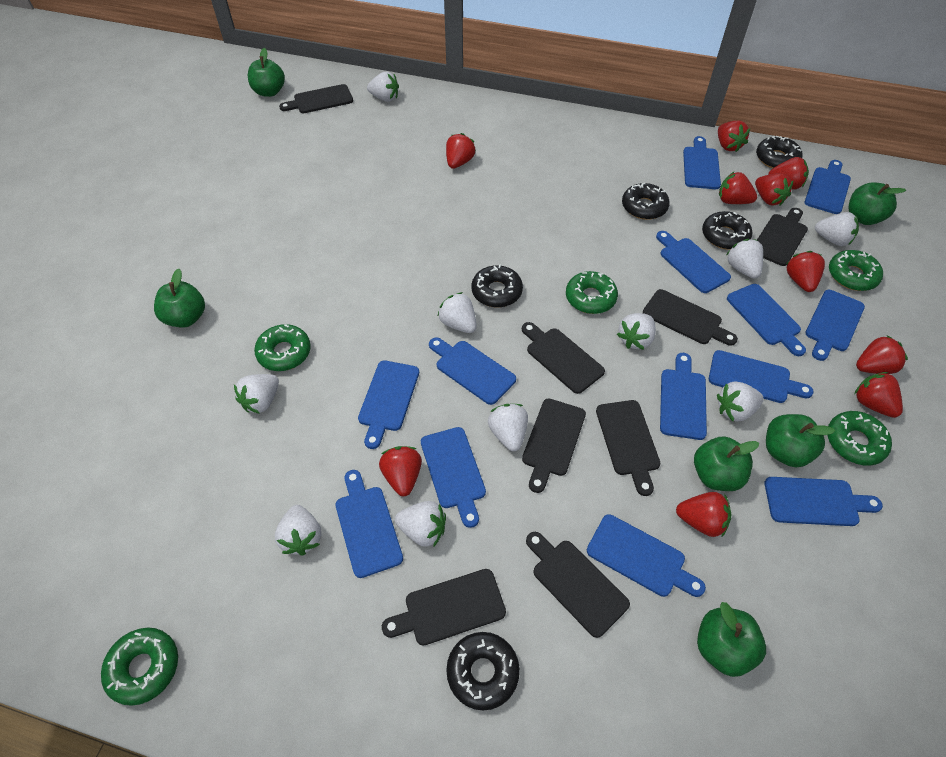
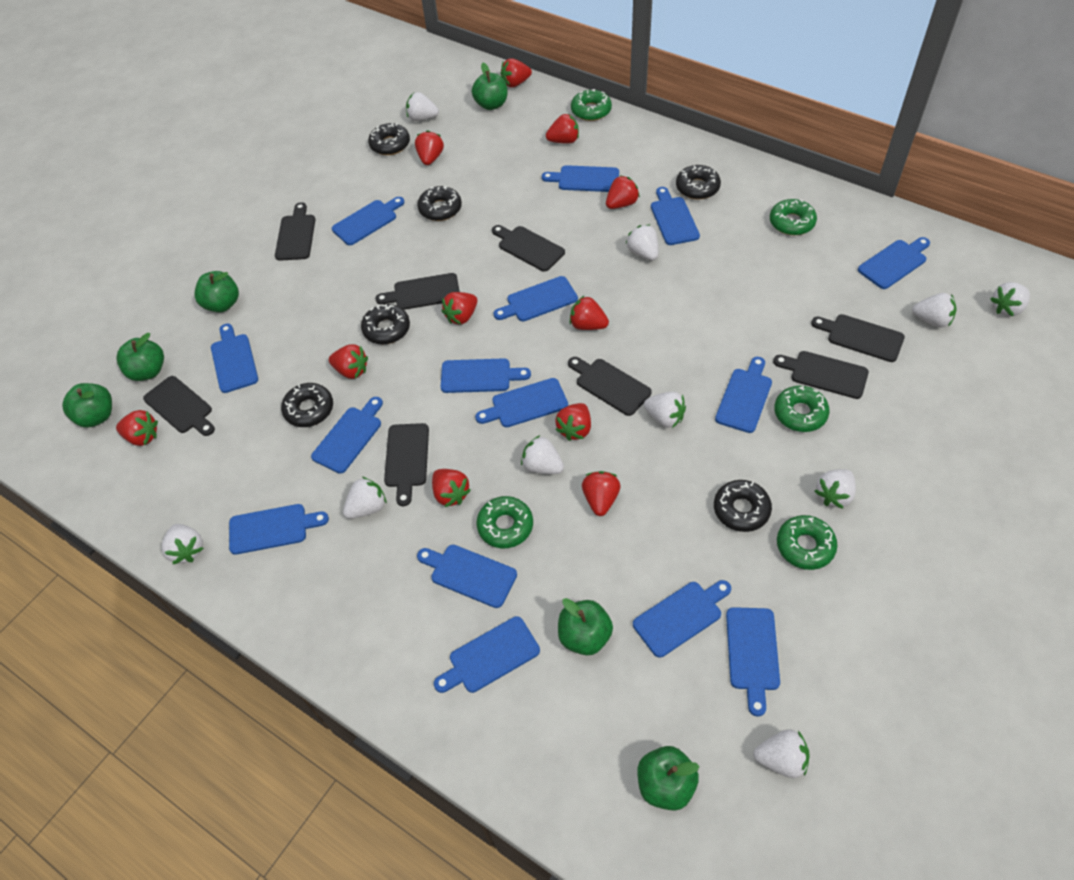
black donut: 5 -> 6
blue cutting board: 13 -> 15
red strawberry: 10 -> 11

